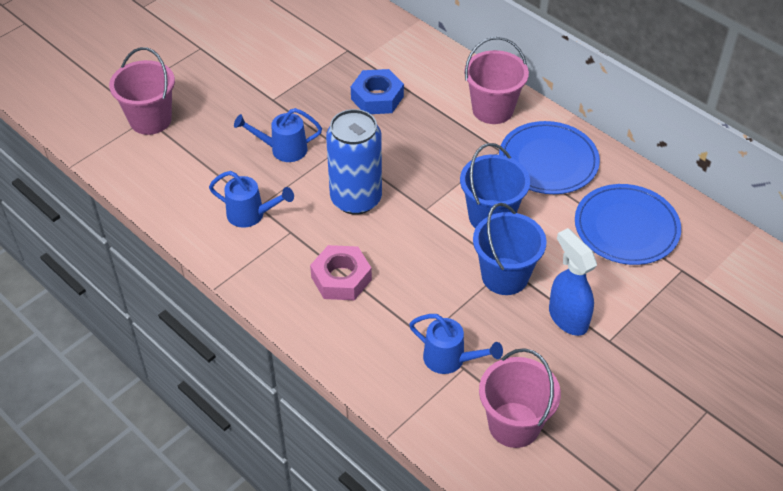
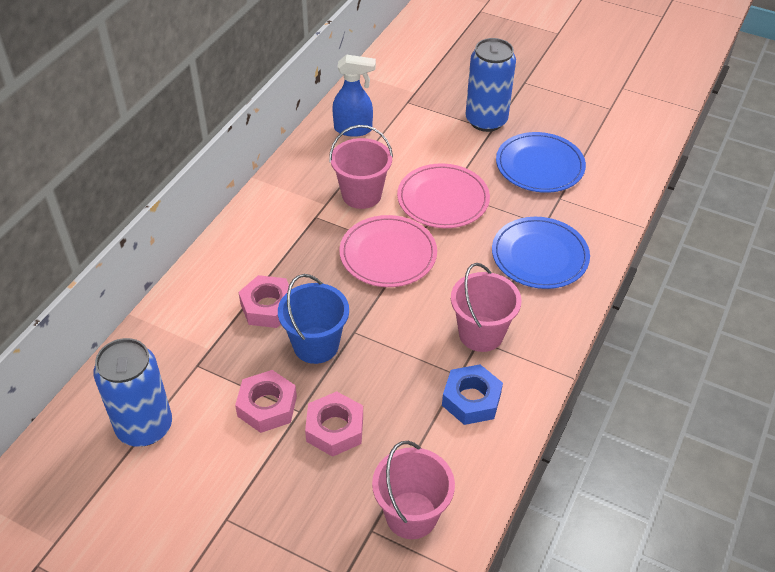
blue bucket: 2 -> 1
blue can: 1 -> 2
blue watering can: 3 -> 0
pink nut: 1 -> 3
pink plate: 0 -> 2

